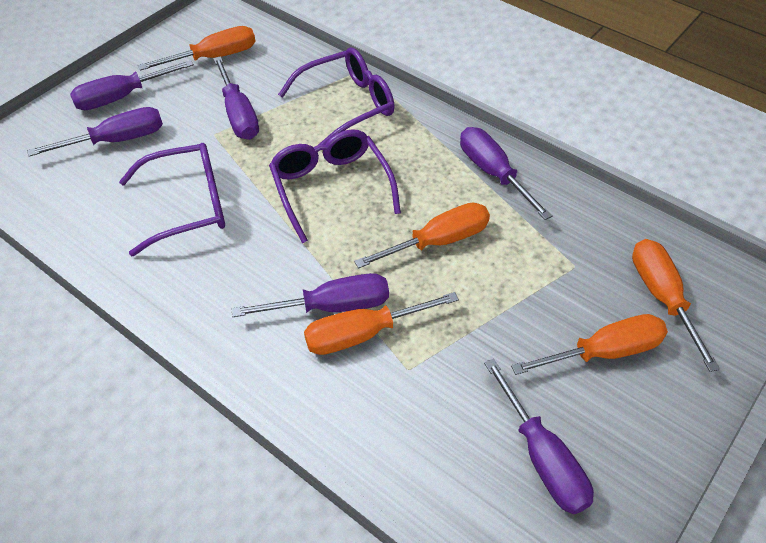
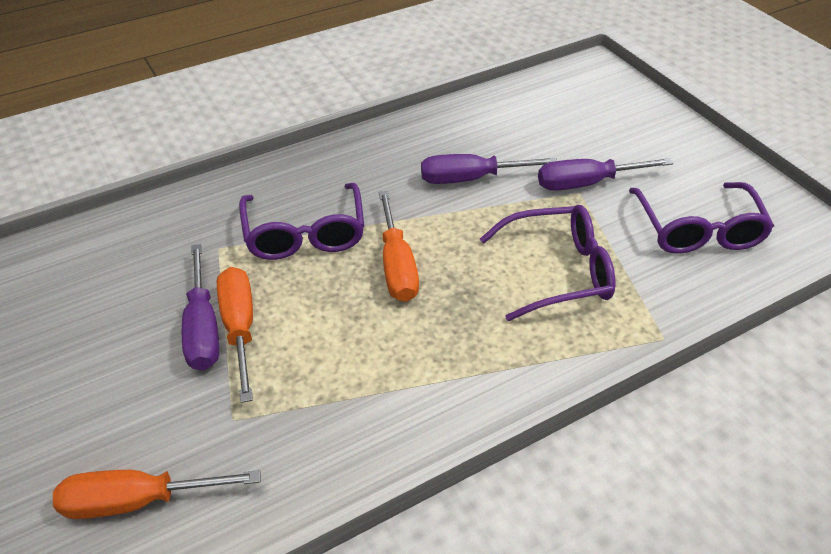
orange screwdriver: 5 -> 3
purple screwdriver: 6 -> 3

